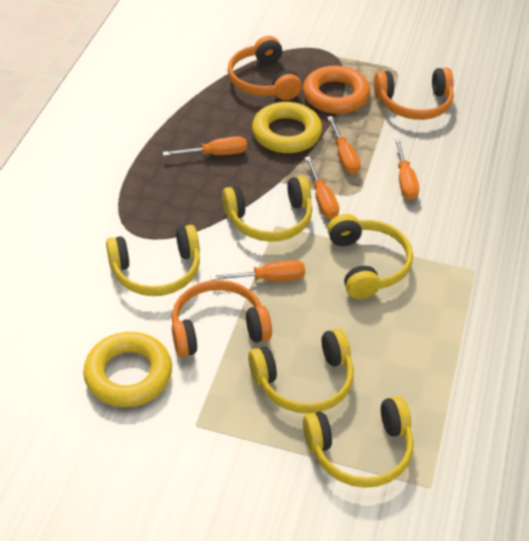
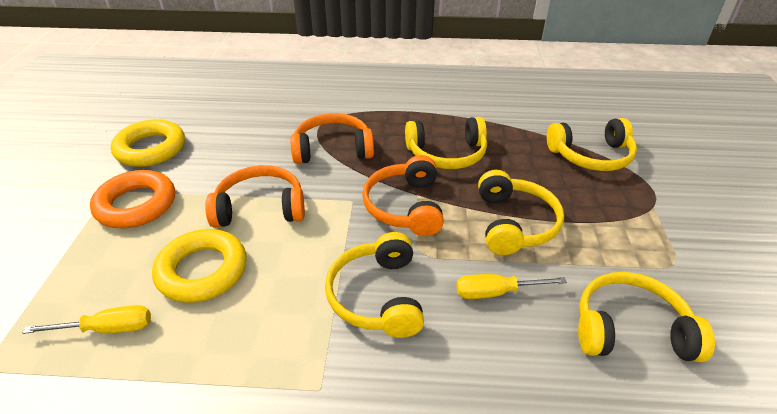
orange screwdriver: 5 -> 0
yellow screwdriver: 0 -> 2

